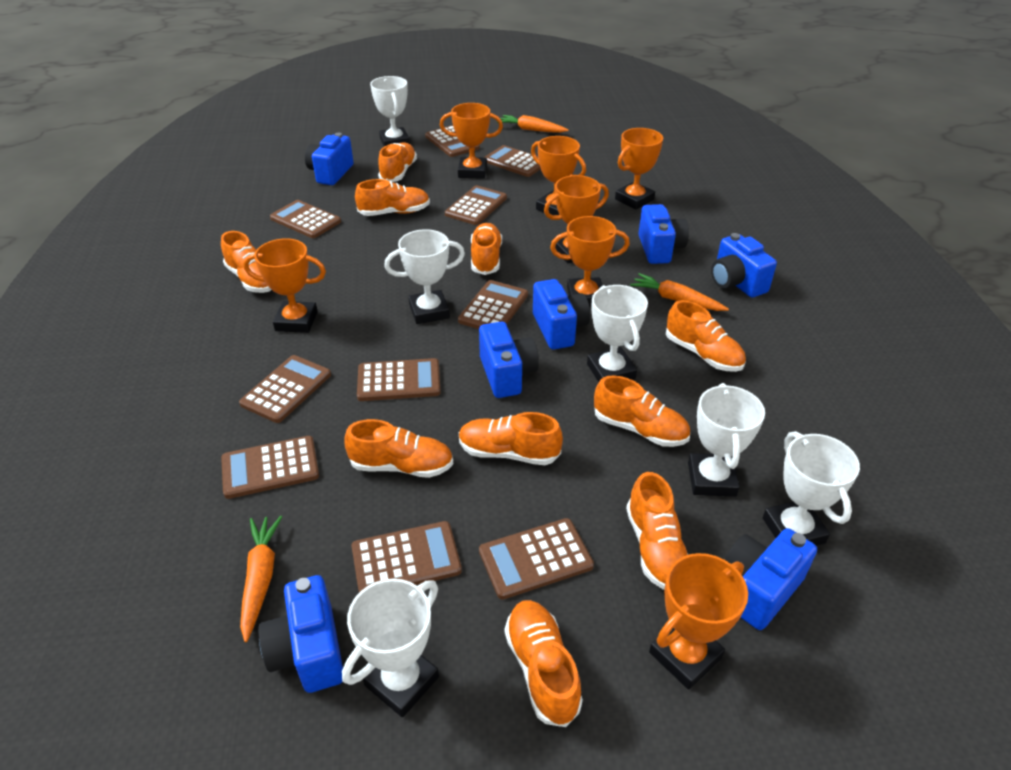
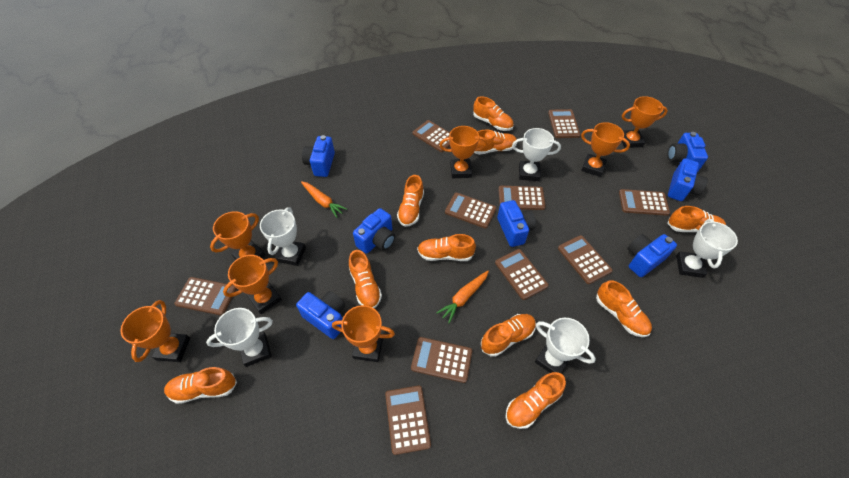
orange carrot: 3 -> 2
white trophy: 6 -> 5

